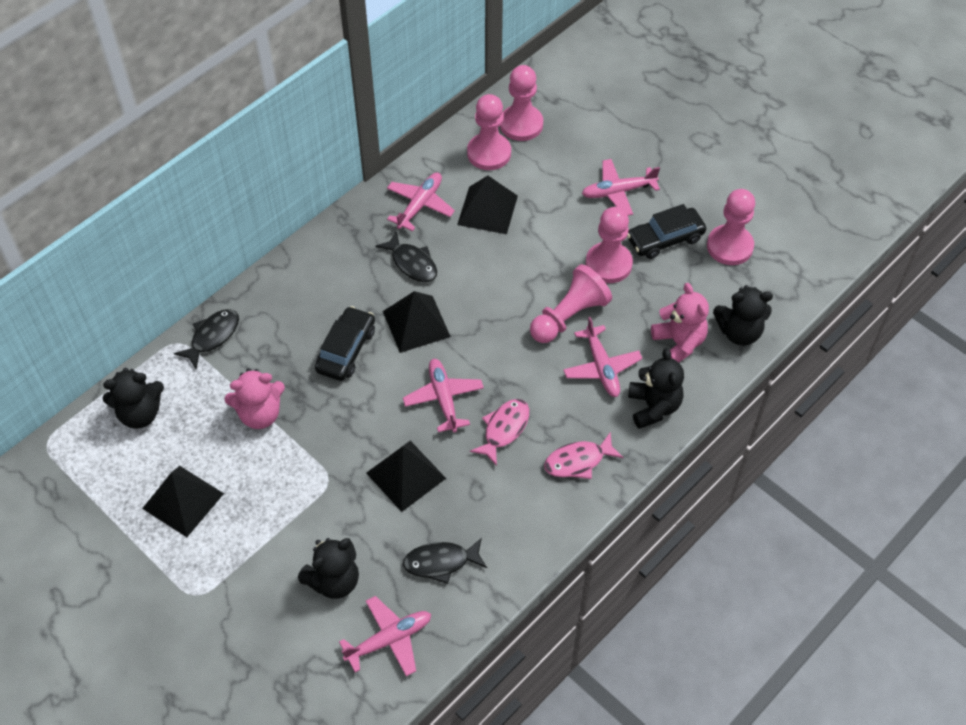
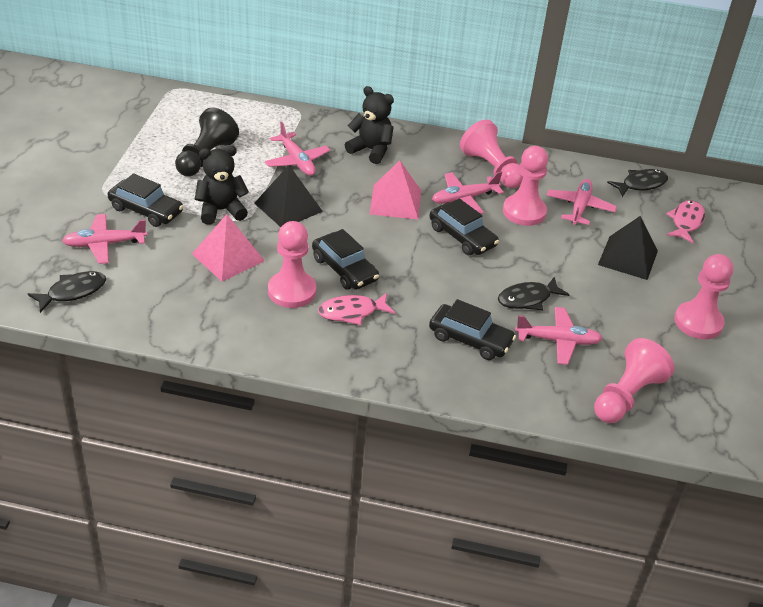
black car: 2 -> 4
black pawn: 0 -> 1
black pyramid: 4 -> 2
black teddy bear: 4 -> 2
pink pyramid: 0 -> 2
pink teddy bear: 2 -> 0

